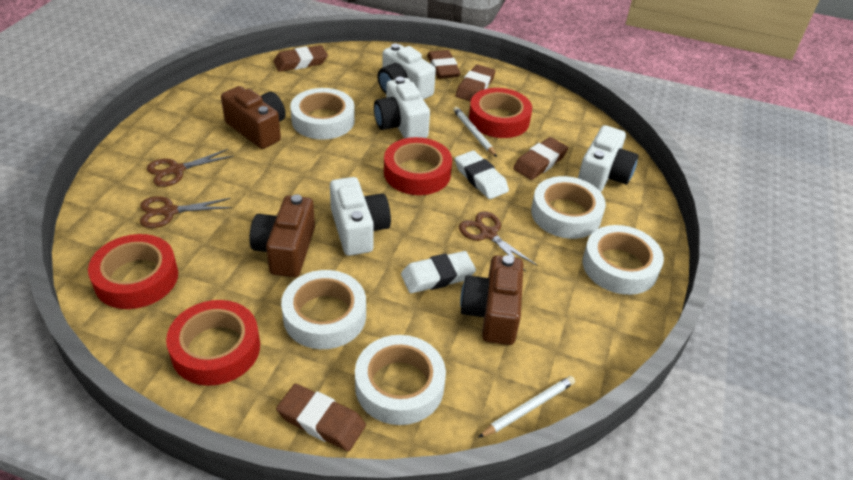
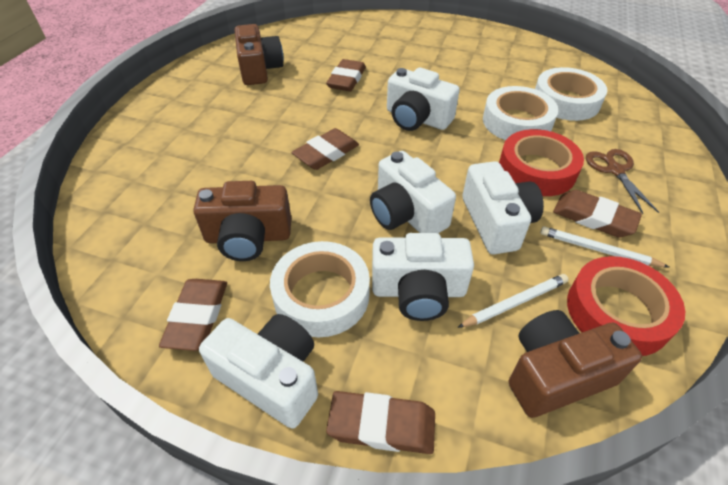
brown scissors: 3 -> 1
red tape: 4 -> 2
white camera: 4 -> 5
white eraser: 2 -> 0
white tape: 5 -> 3

